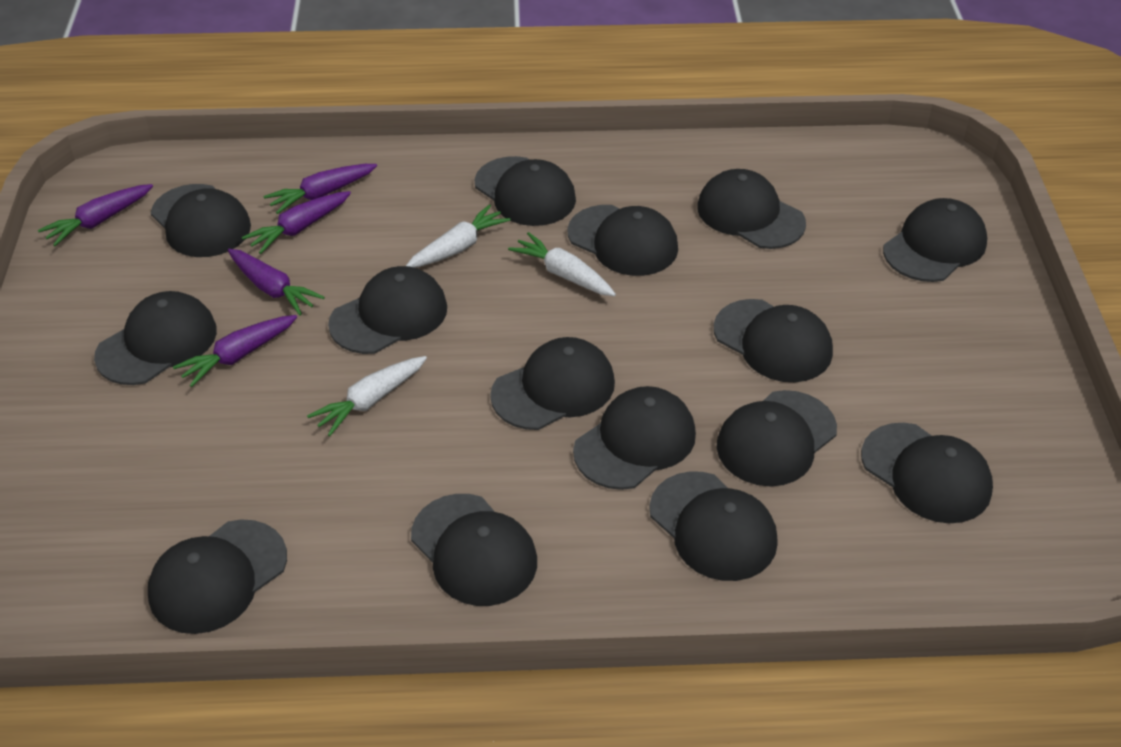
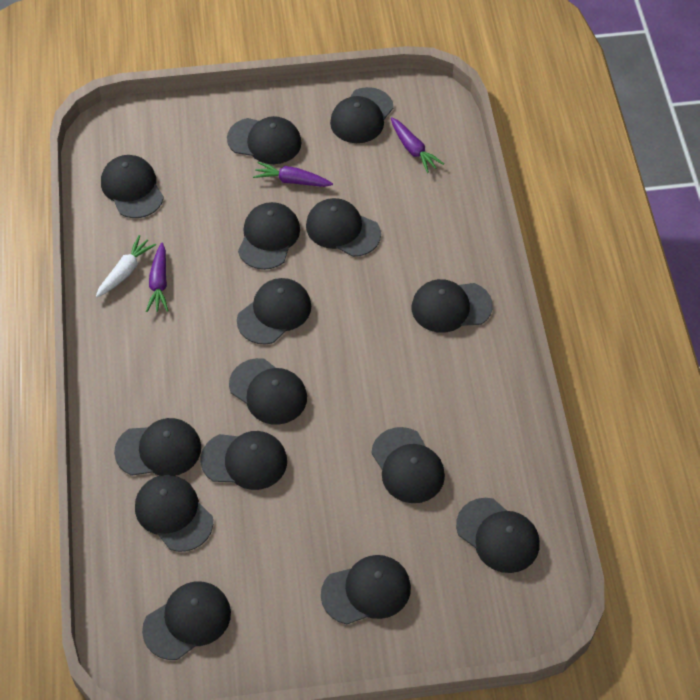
purple carrot: 5 -> 3
white carrot: 3 -> 1

